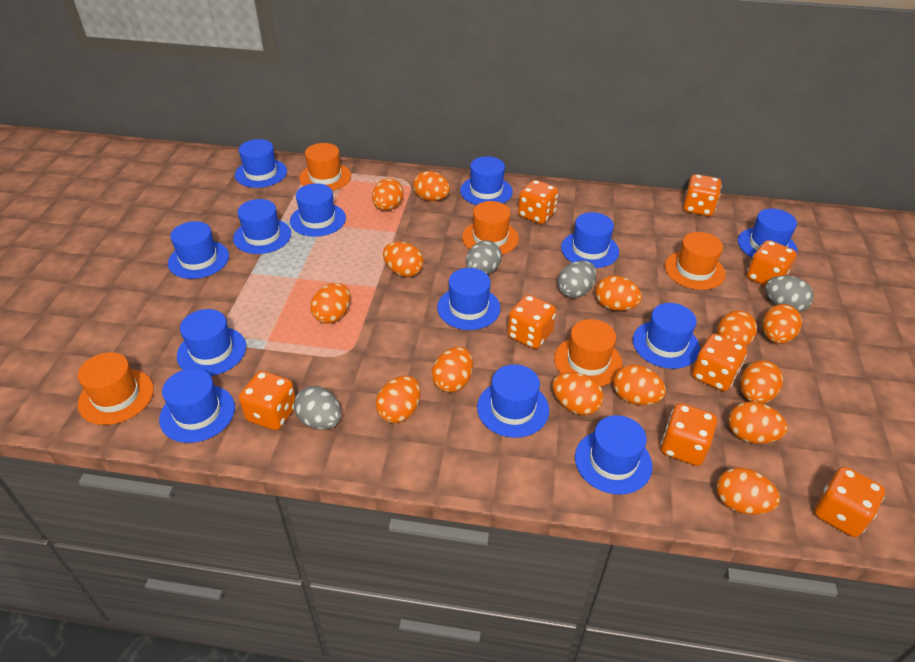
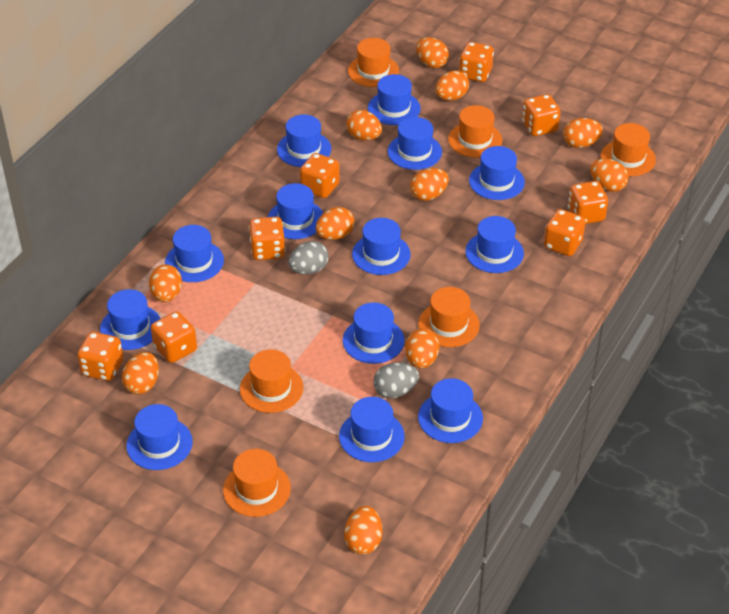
grey egg: 4 -> 2
orange egg: 14 -> 11
orange hat: 5 -> 6

